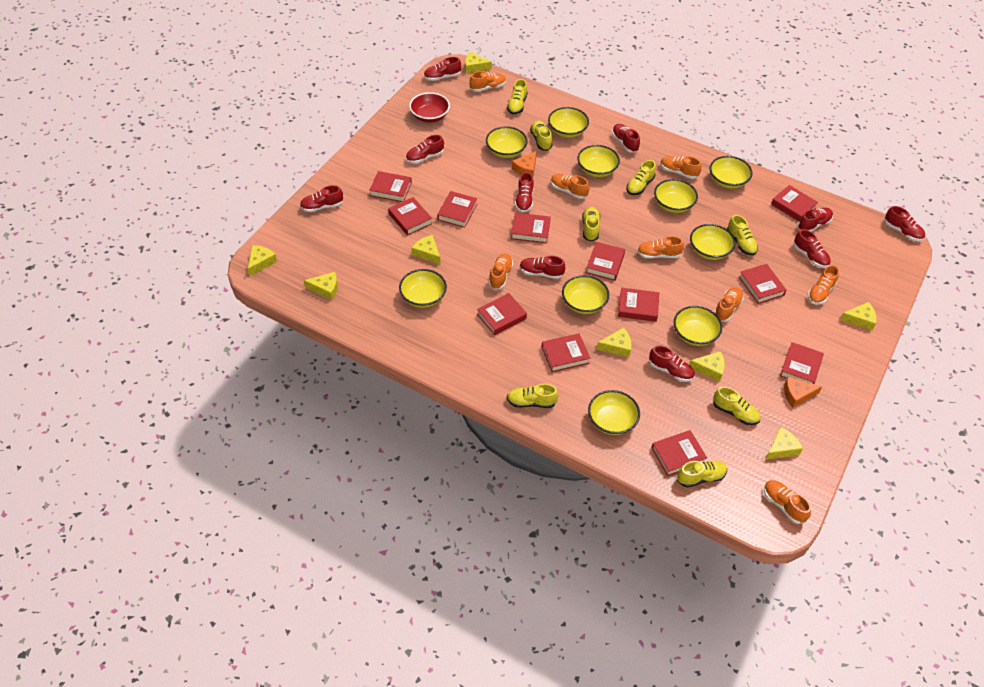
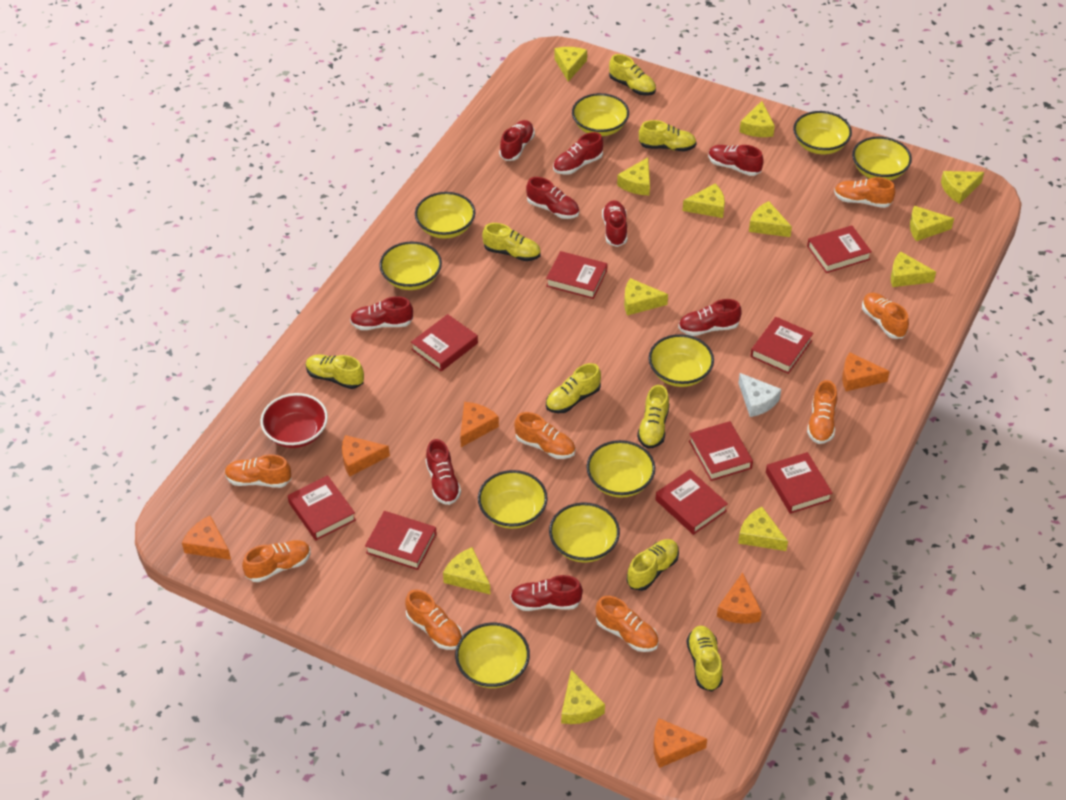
orange cheese: 2 -> 6
red book: 12 -> 9
red shoe: 10 -> 9
white cheese: 0 -> 1
yellow cheese: 8 -> 12

